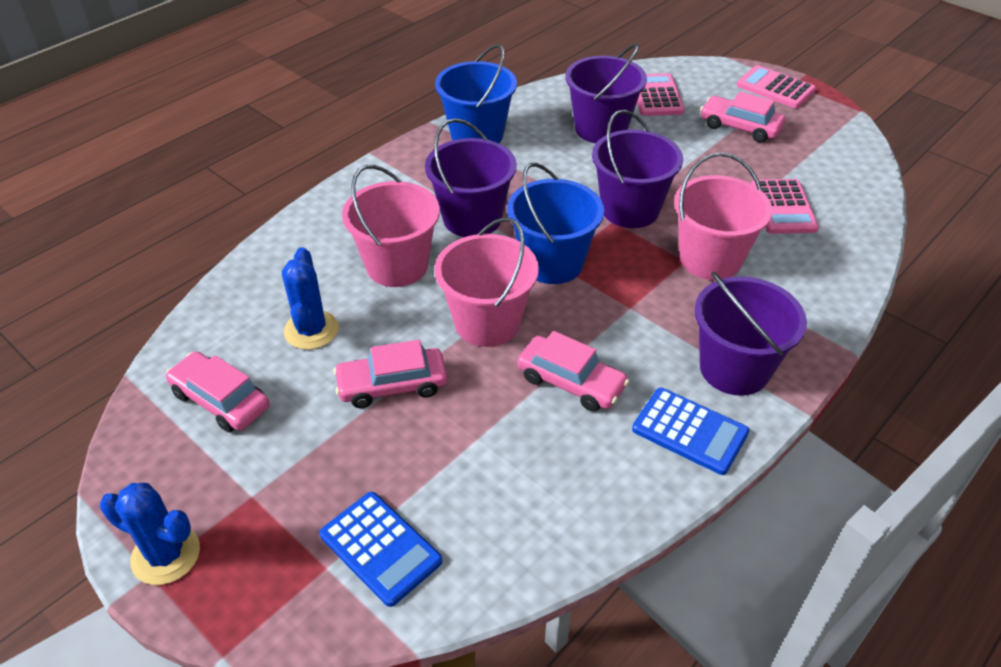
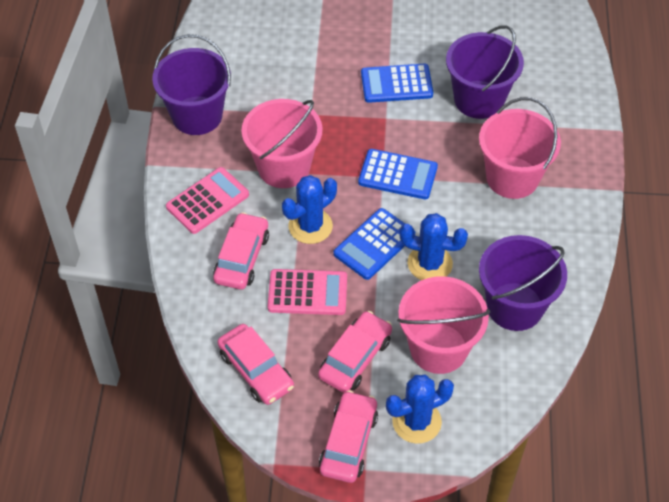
blue bucket: 2 -> 0
blue cactus: 2 -> 3
blue calculator: 2 -> 3
pink calculator: 3 -> 2
purple bucket: 4 -> 3

